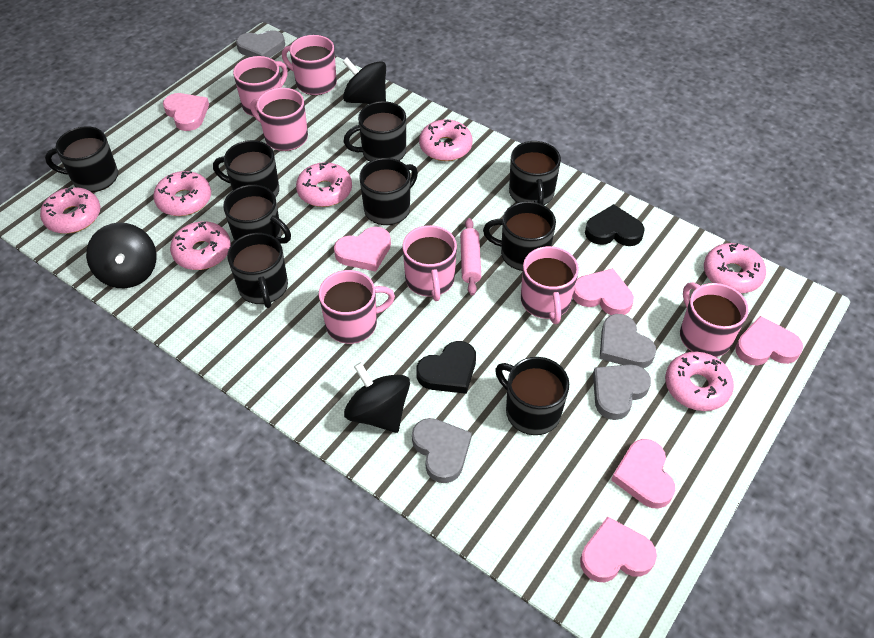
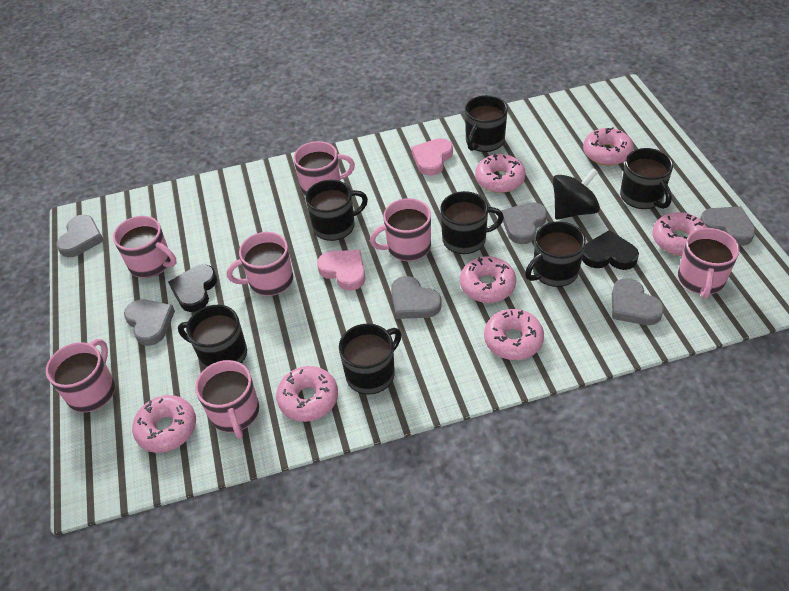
black mug: 9 -> 7
black spinning top: 3 -> 1
grey heart: 4 -> 6
pink heart: 6 -> 2
pink rolling pin: 1 -> 0

